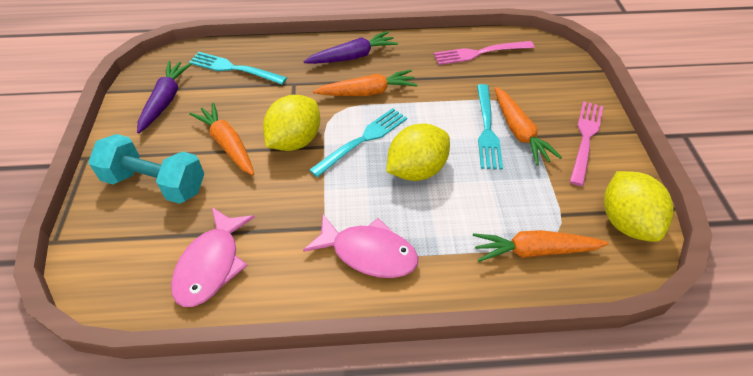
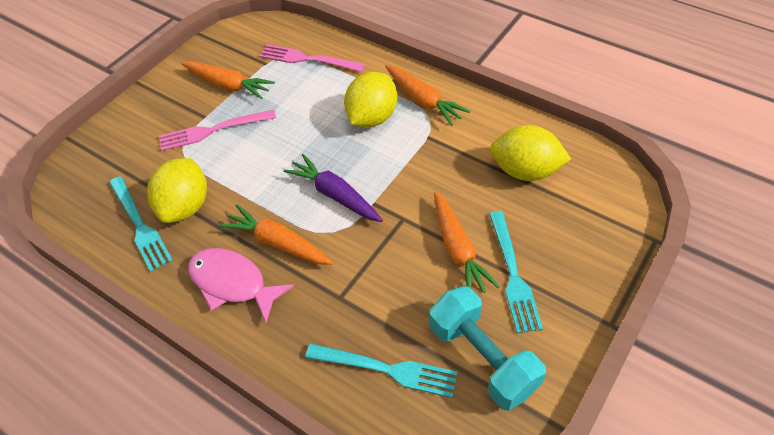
pink fish: 2 -> 1
purple carrot: 2 -> 1

